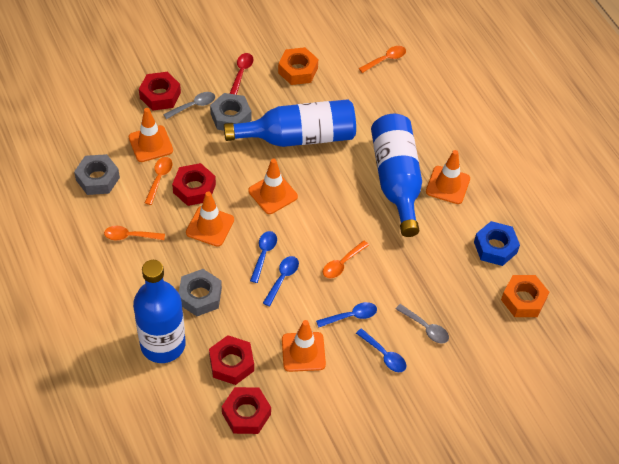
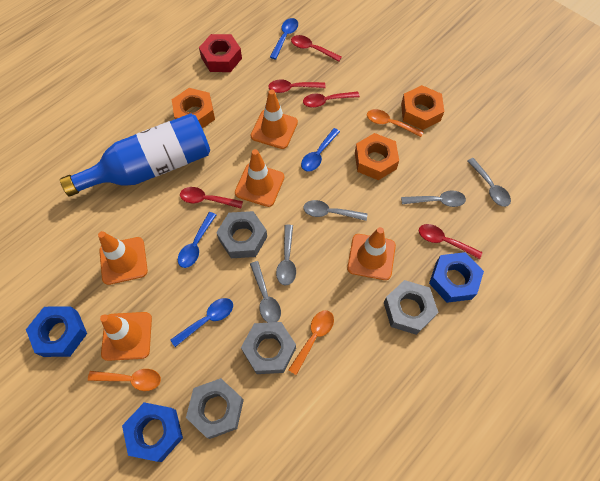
blue bottle: 3 -> 1
blue nut: 1 -> 3
grey nut: 3 -> 4
grey spoon: 2 -> 5
orange nut: 2 -> 3
orange spoon: 4 -> 3
red nut: 4 -> 1
red spoon: 1 -> 5

